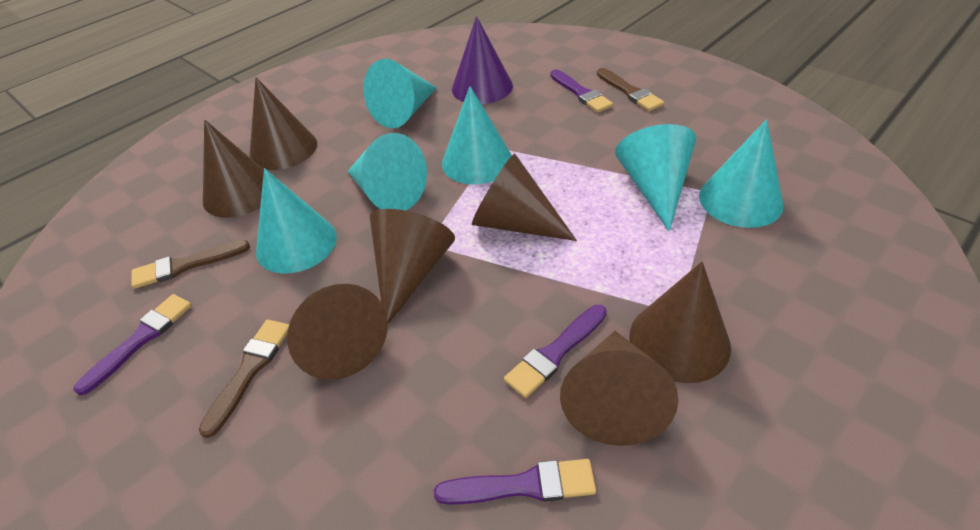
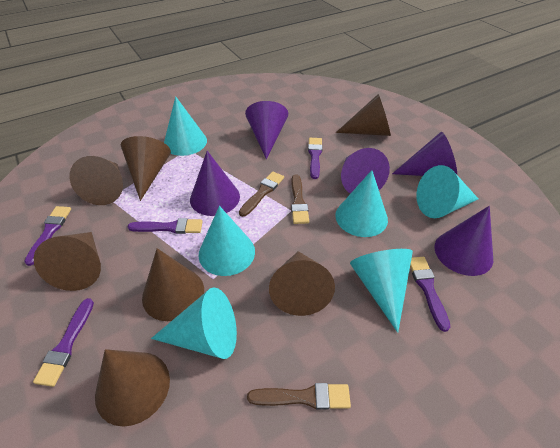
purple brush: 4 -> 5
purple cone: 1 -> 5

